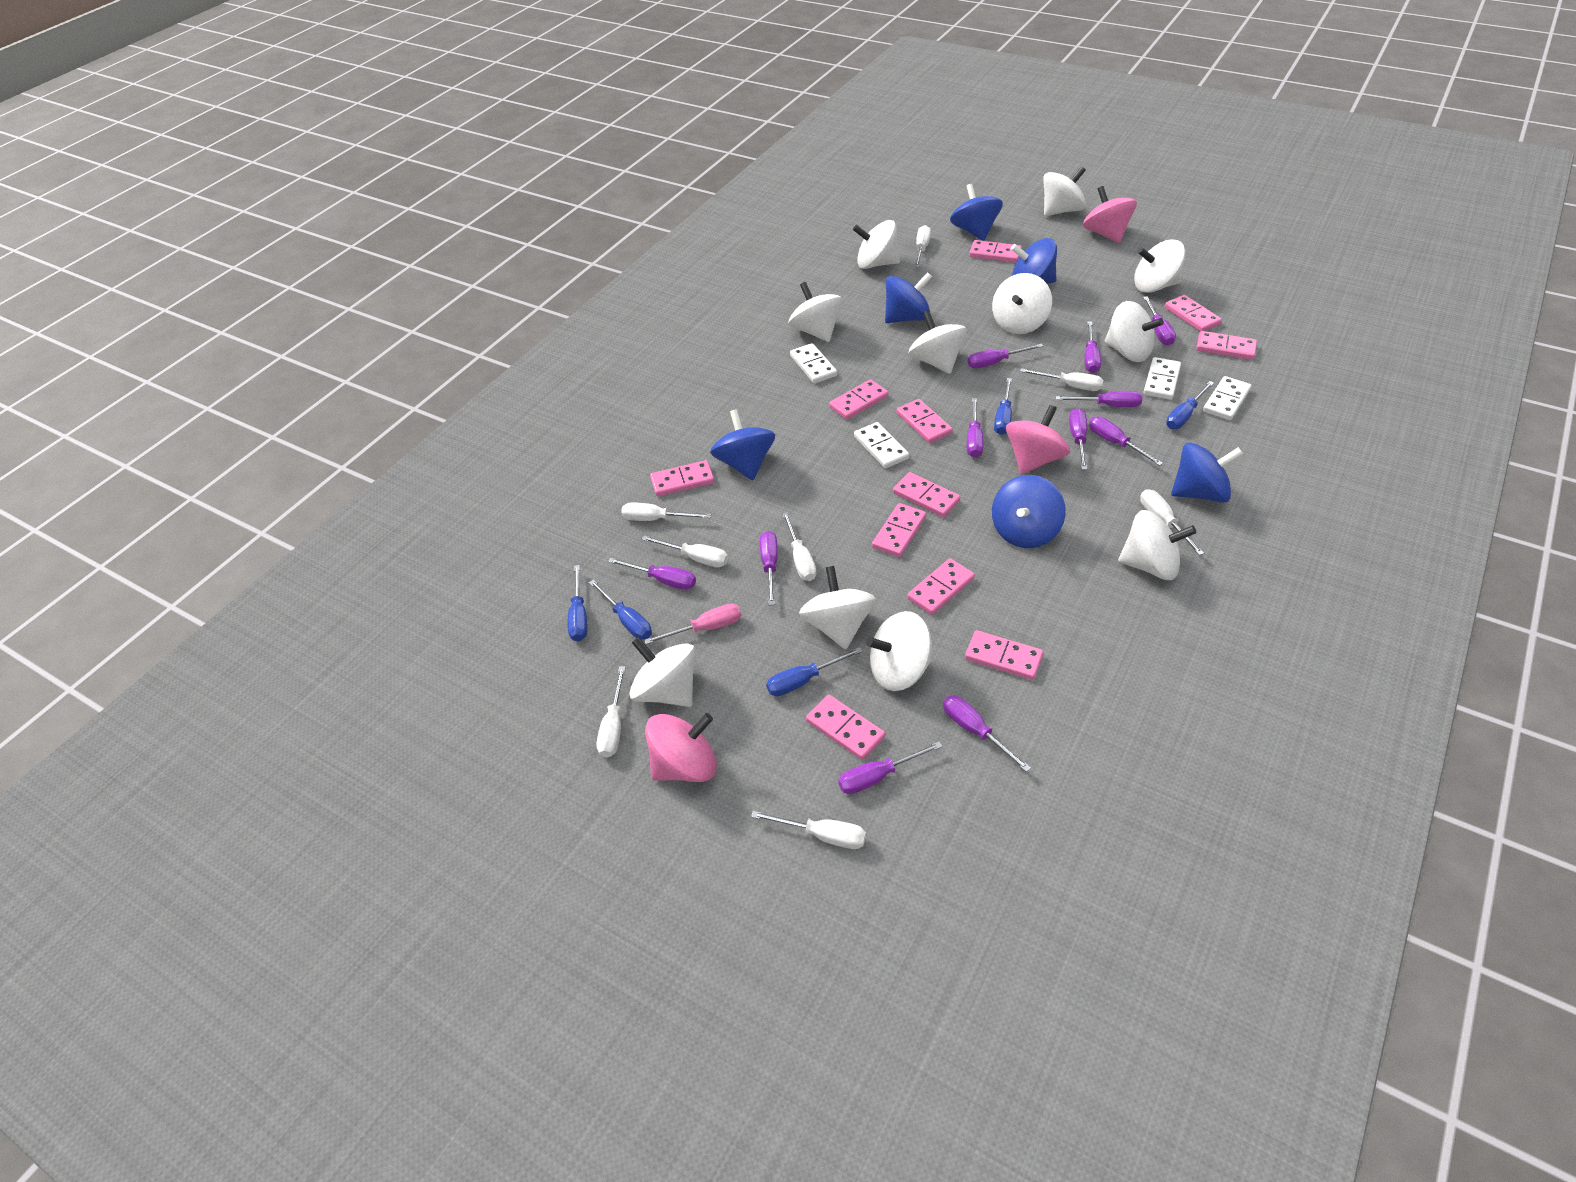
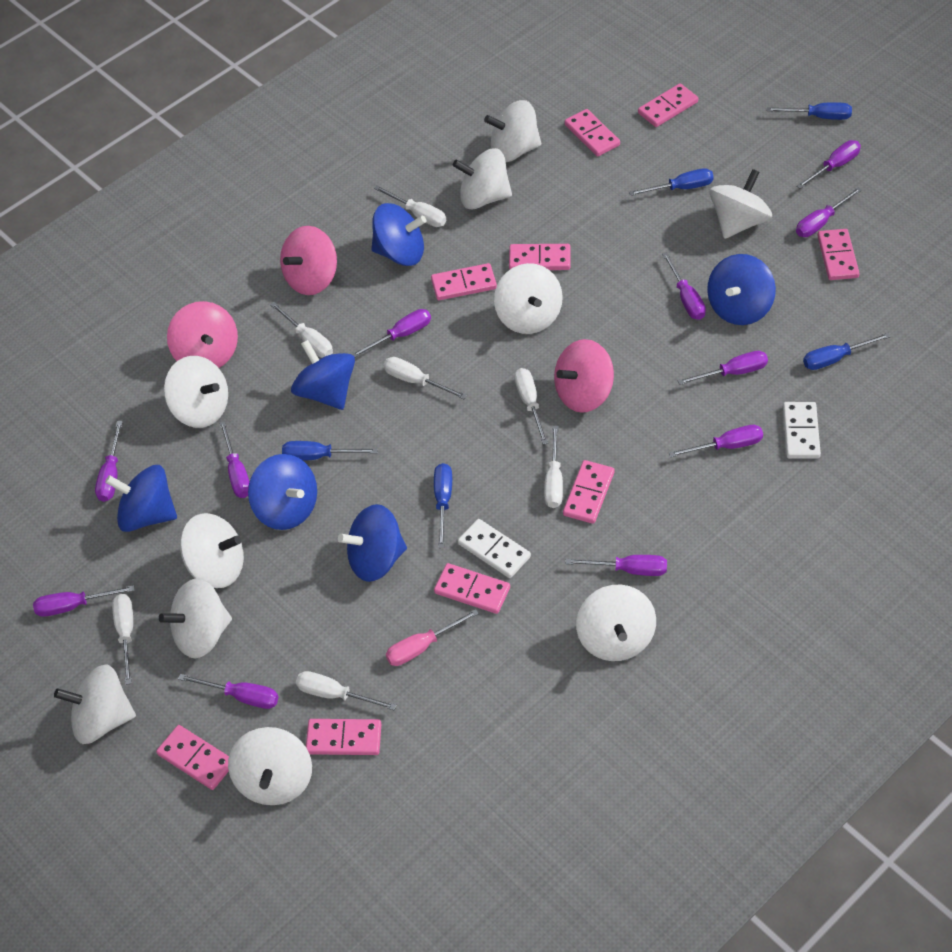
pink domino: 11 -> 9
white domino: 4 -> 2
white screwdriver: 8 -> 7
white spinning top: 11 -> 10

